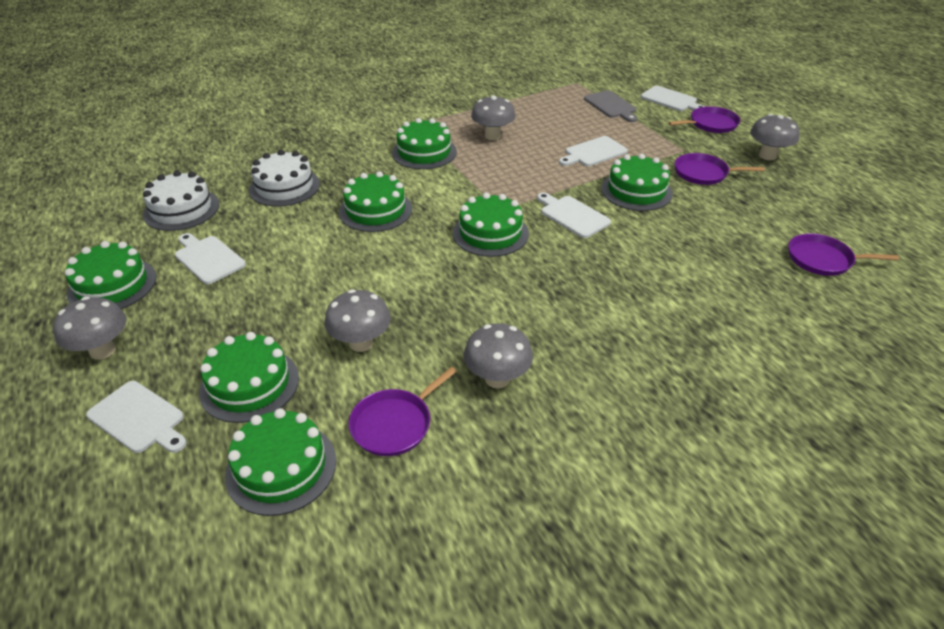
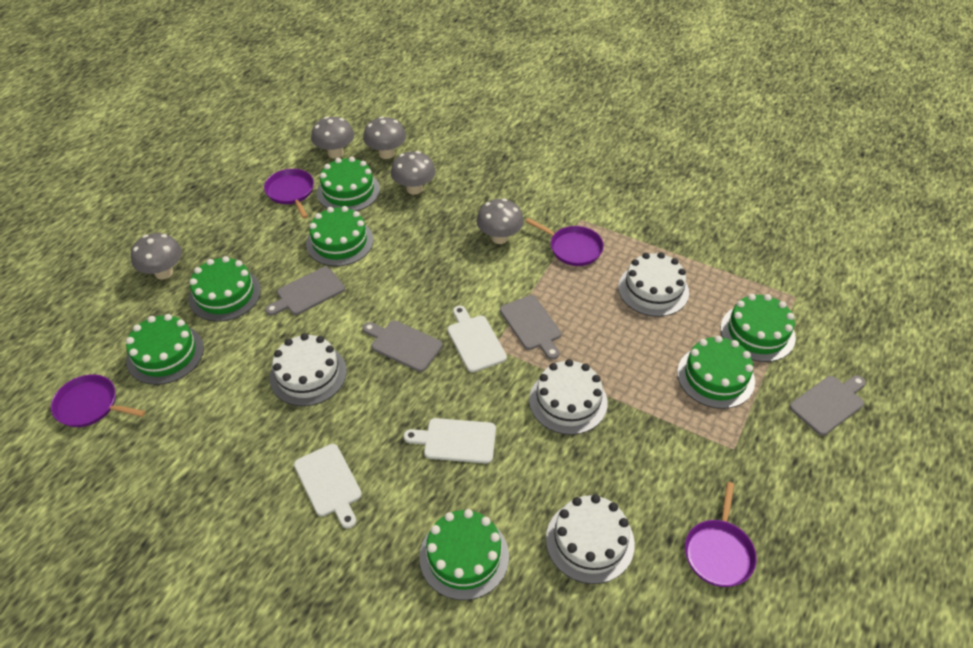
grey cutting board: 1 -> 4
white cake: 2 -> 4
white cutting board: 5 -> 3

